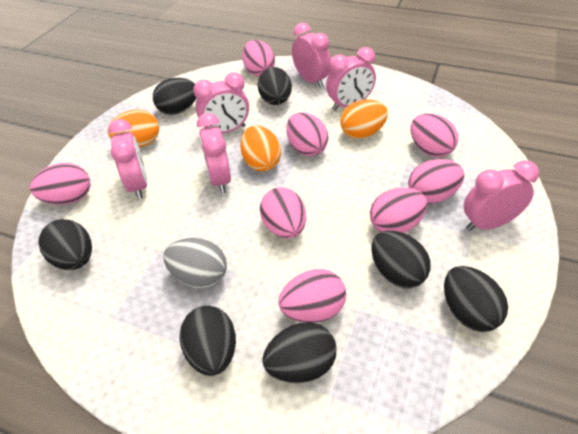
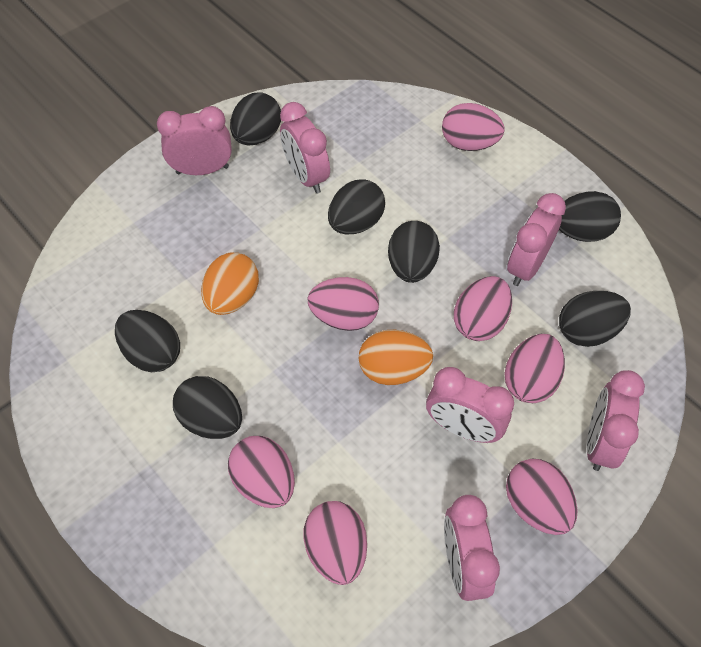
grey egg: 1 -> 0
orange egg: 3 -> 2
pink egg: 8 -> 7

